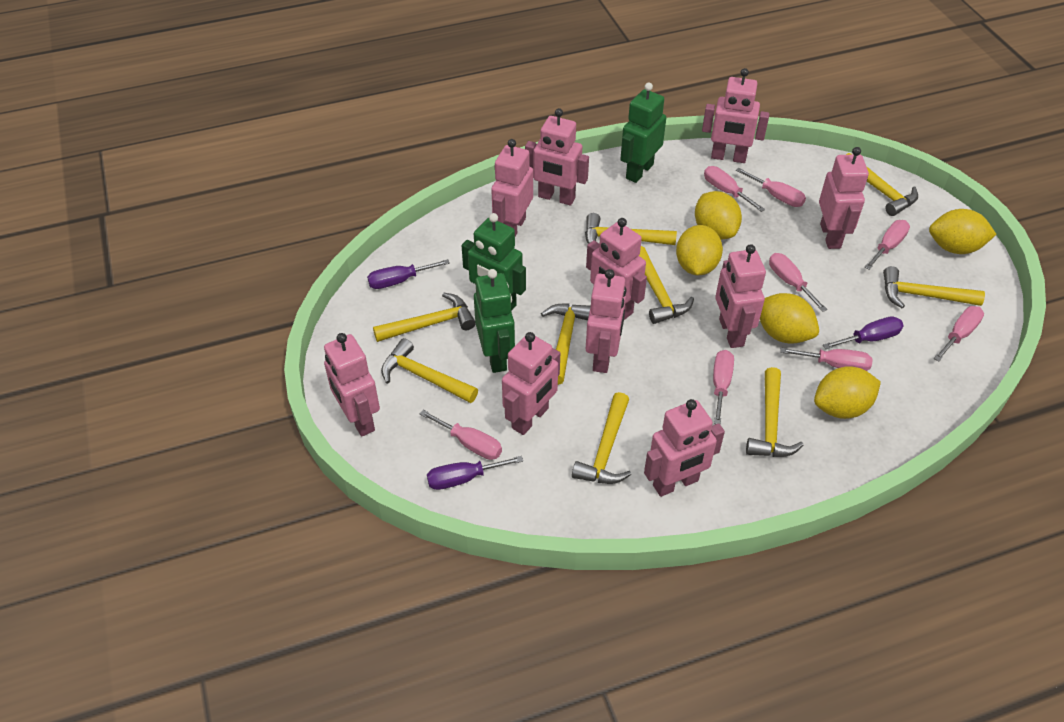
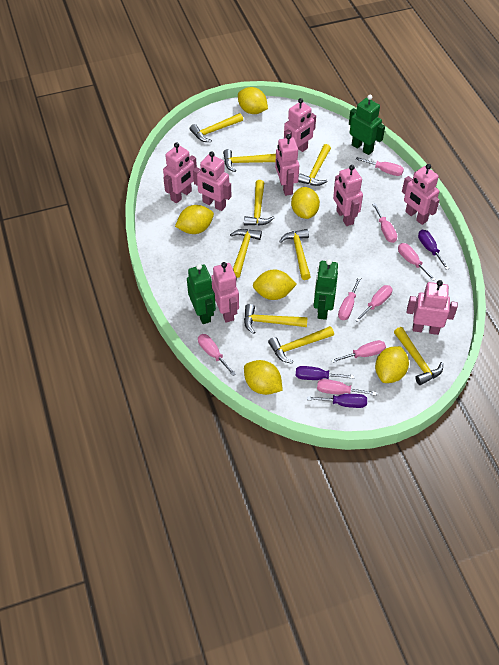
pink robot: 10 -> 8
yellow lemon: 5 -> 6

